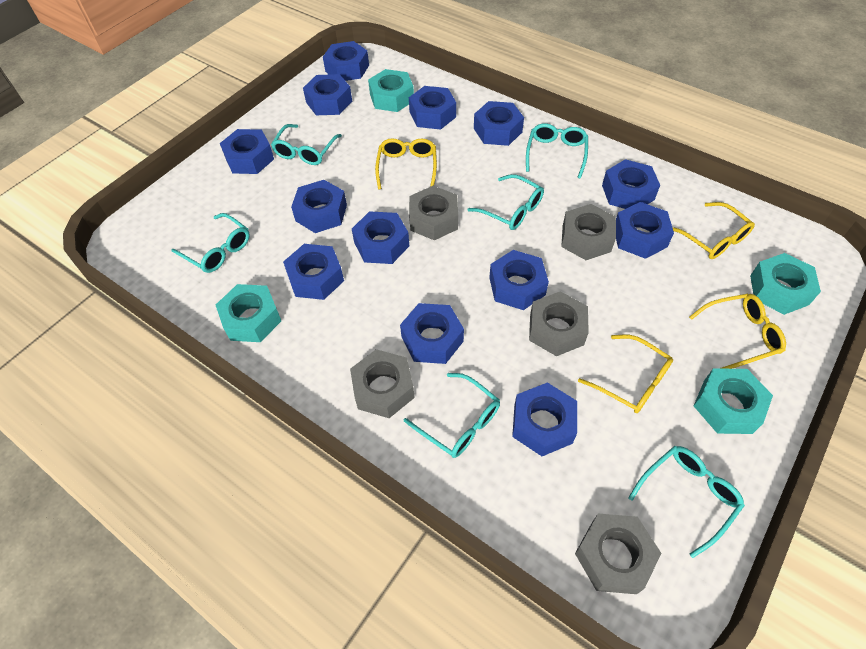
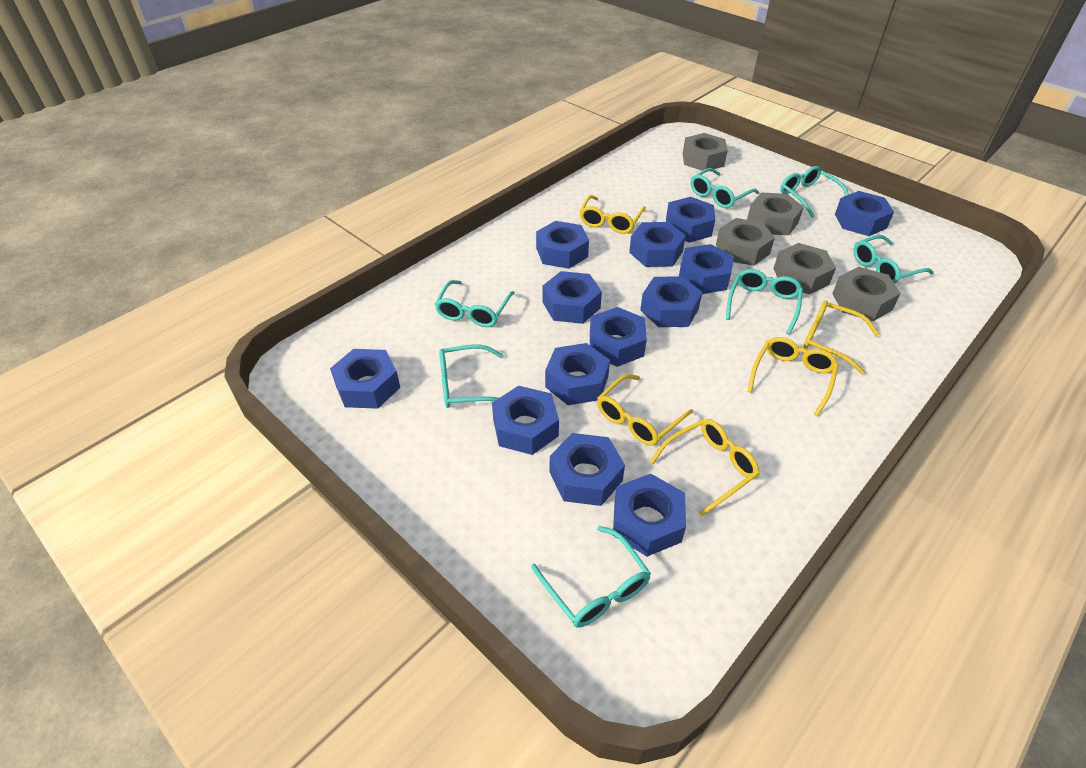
turquoise glasses: 6 -> 7
turquoise nut: 4 -> 0
yellow glasses: 4 -> 5

